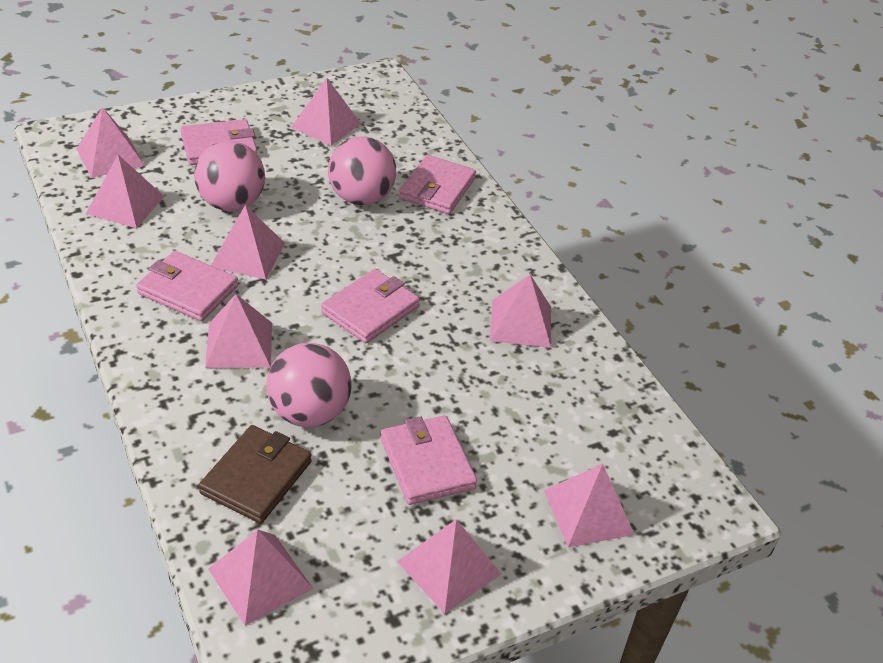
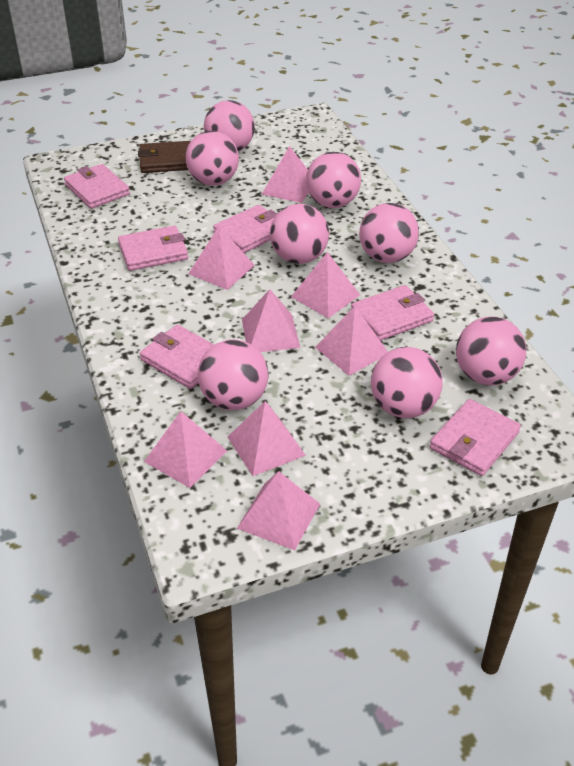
pink ball: 3 -> 8
pink pyramid: 9 -> 8
pink wallet: 5 -> 6

